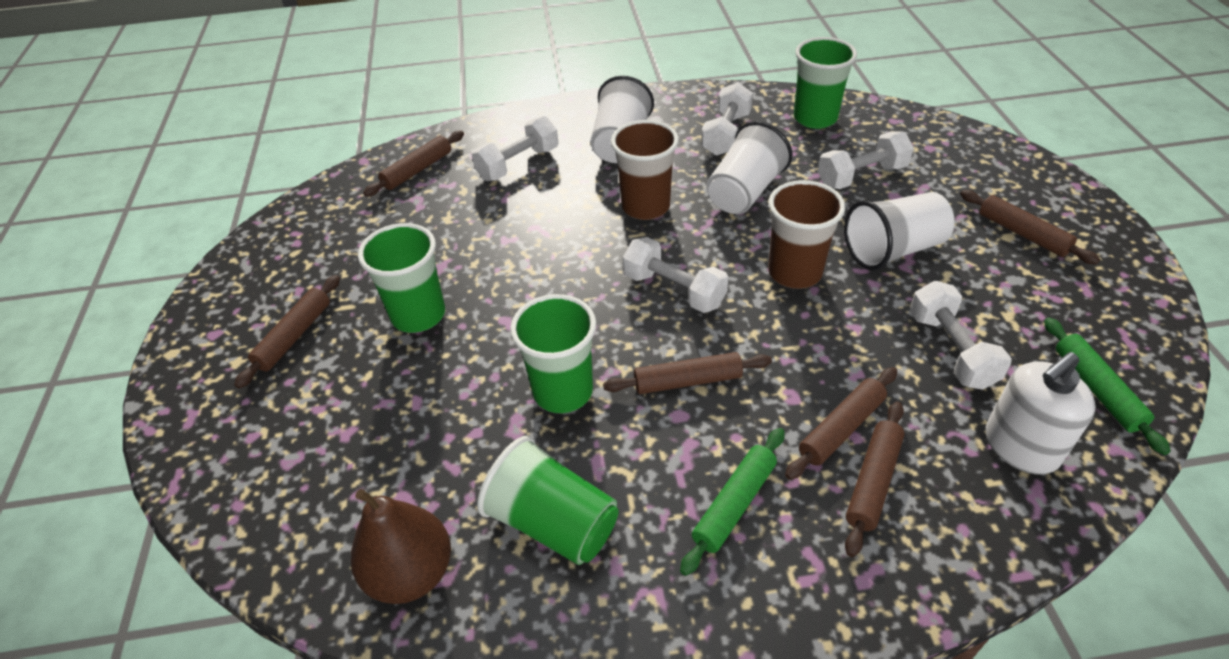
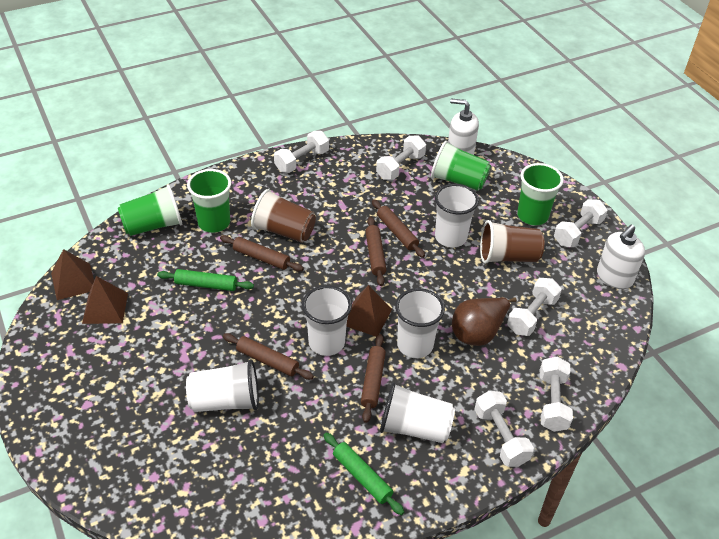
brown pyramid: 0 -> 3
brown rolling pin: 6 -> 5
white cup: 3 -> 5
white dumbbell: 5 -> 6
white soap dispenser: 1 -> 2

